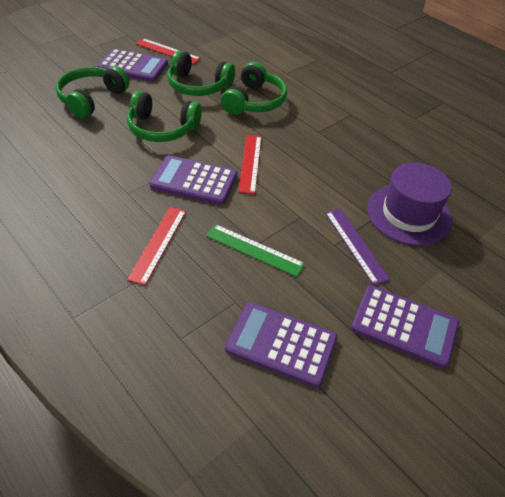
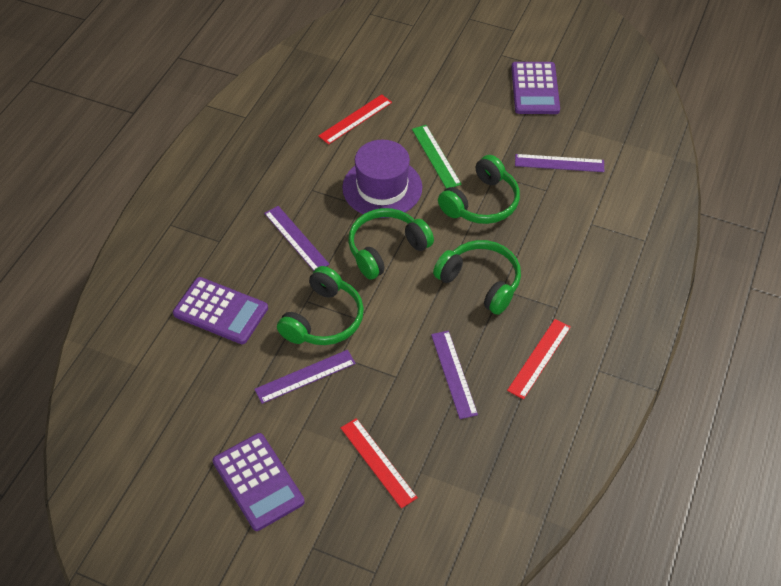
purple calculator: 4 -> 3
purple ruler: 1 -> 4

